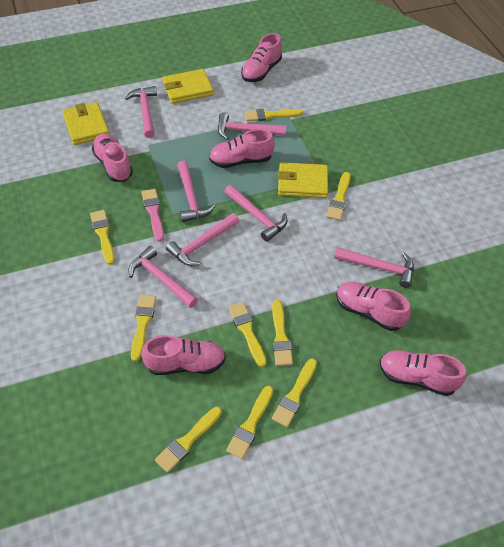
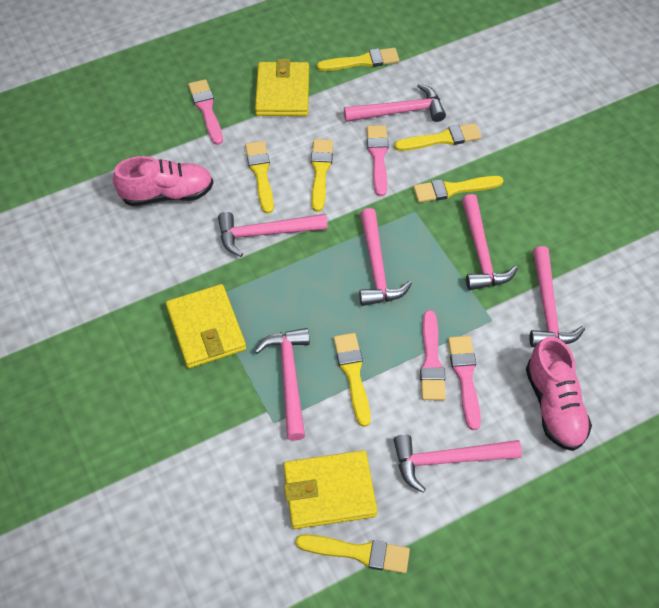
pink brush: 1 -> 4
pink shoe: 6 -> 2
yellow brush: 9 -> 7

